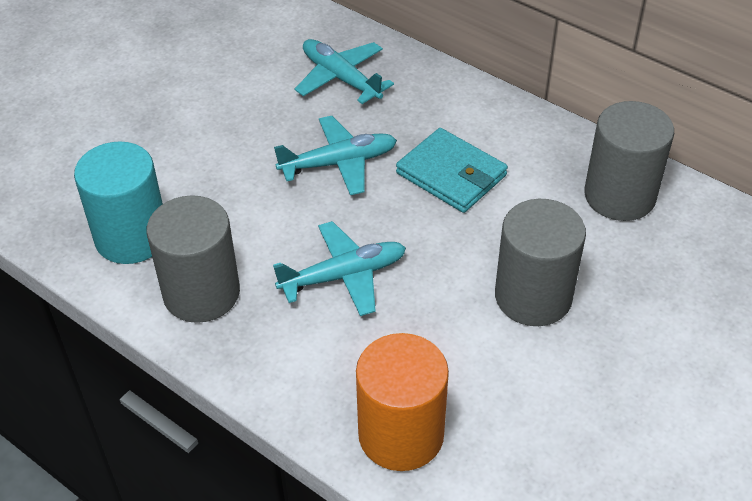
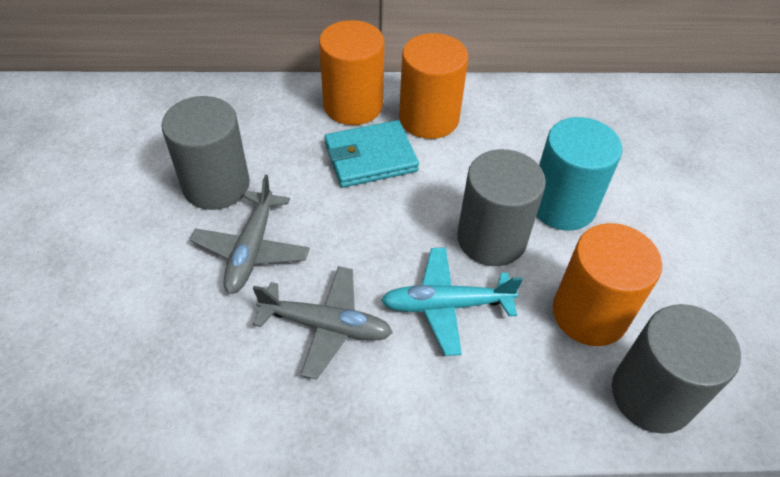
grey plane: 0 -> 2
orange cylinder: 1 -> 3
turquoise plane: 3 -> 1

